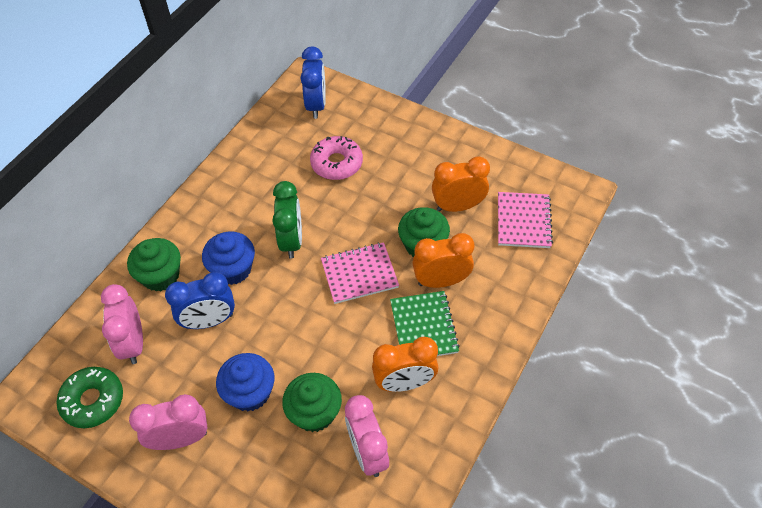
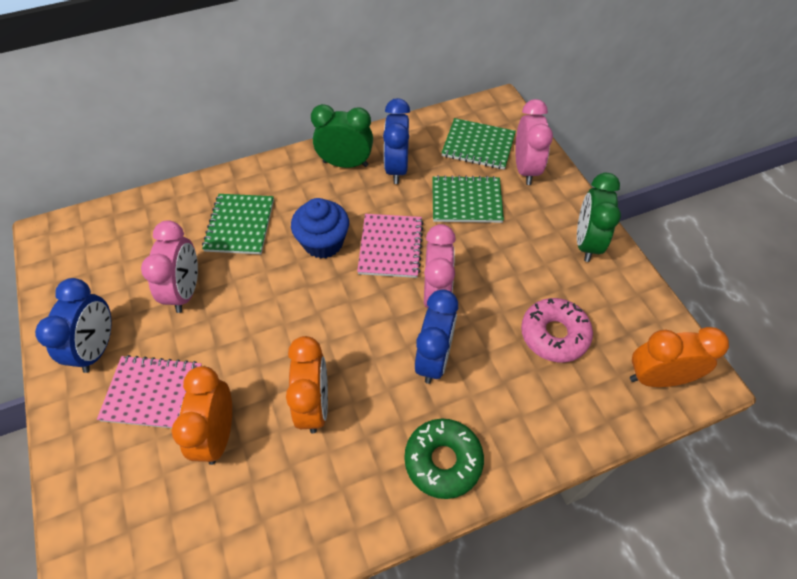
blue clock: 2 -> 3
blue cupcake: 2 -> 1
green clock: 1 -> 2
green cupcake: 3 -> 0
green notebook: 1 -> 3

